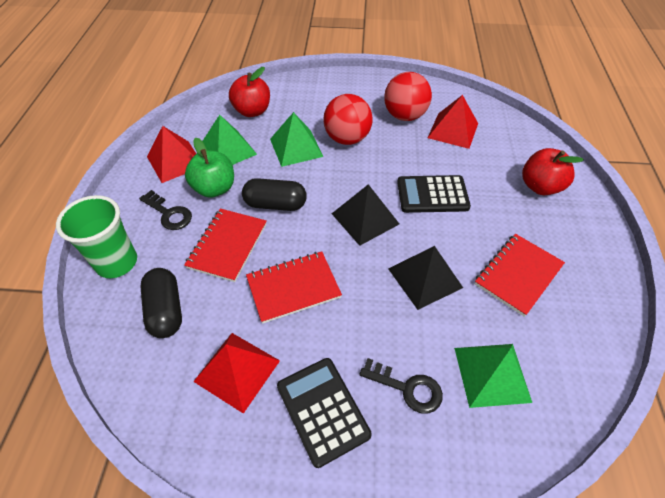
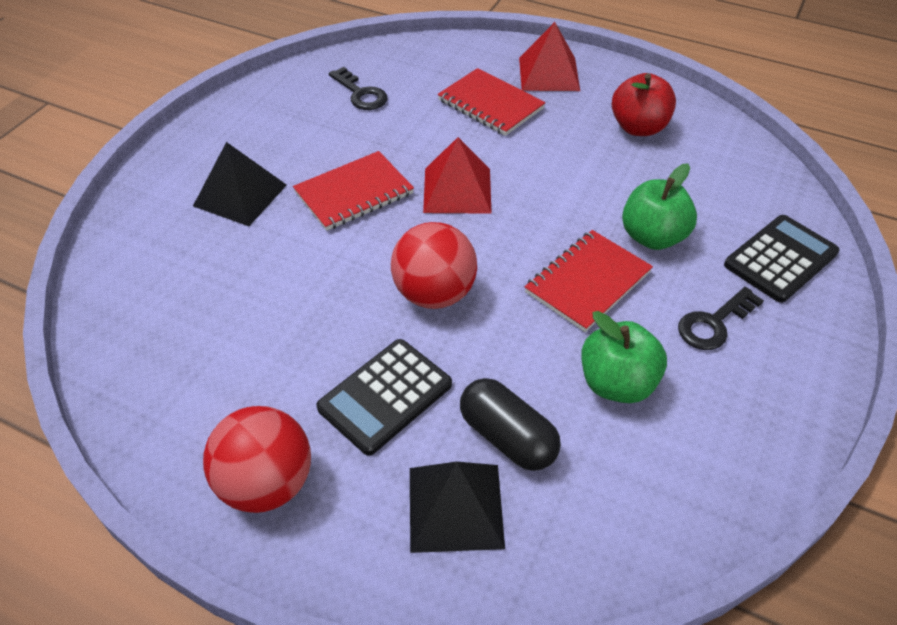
black capsule: 2 -> 1
green apple: 1 -> 2
green cup: 1 -> 0
green pyramid: 3 -> 0
red apple: 2 -> 1
red pyramid: 3 -> 2

